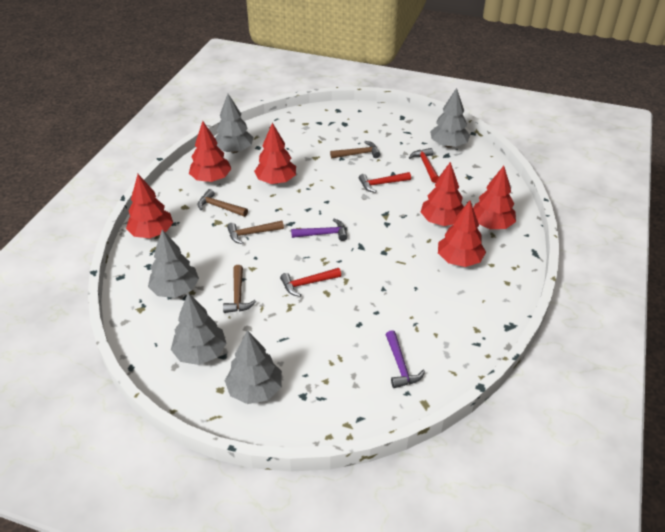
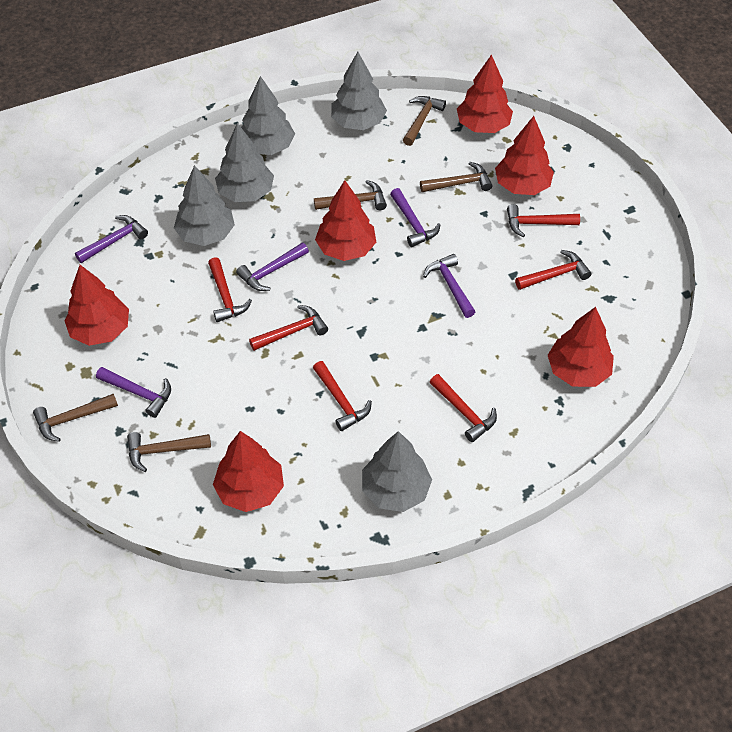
brown hammer: 4 -> 5
purple hammer: 2 -> 5
red hammer: 3 -> 6

